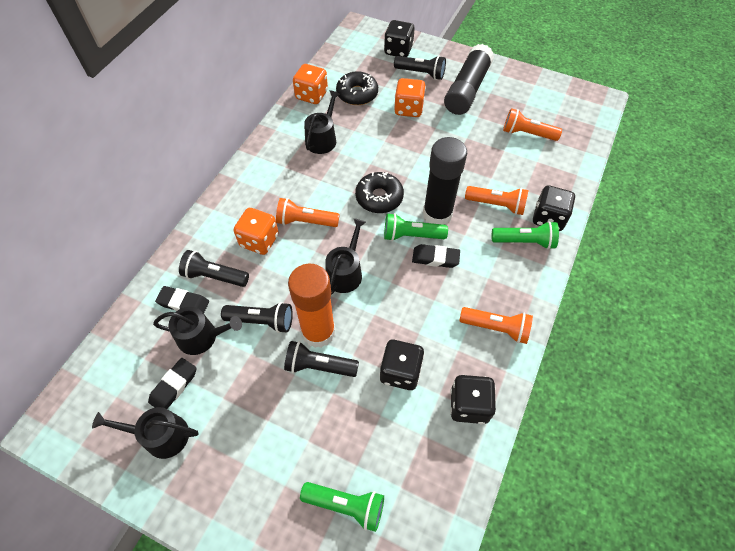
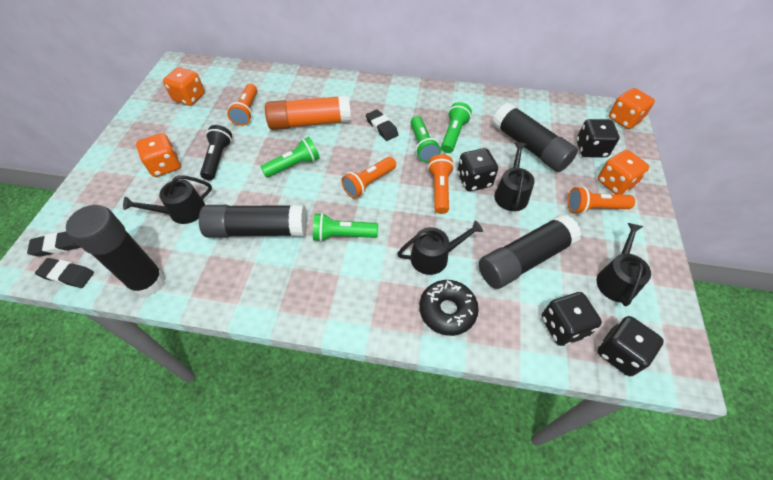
black donut: 2 -> 1
black flashlight: 4 -> 1
black glue stick: 2 -> 4
green flashlight: 3 -> 4
orange dice: 3 -> 4

